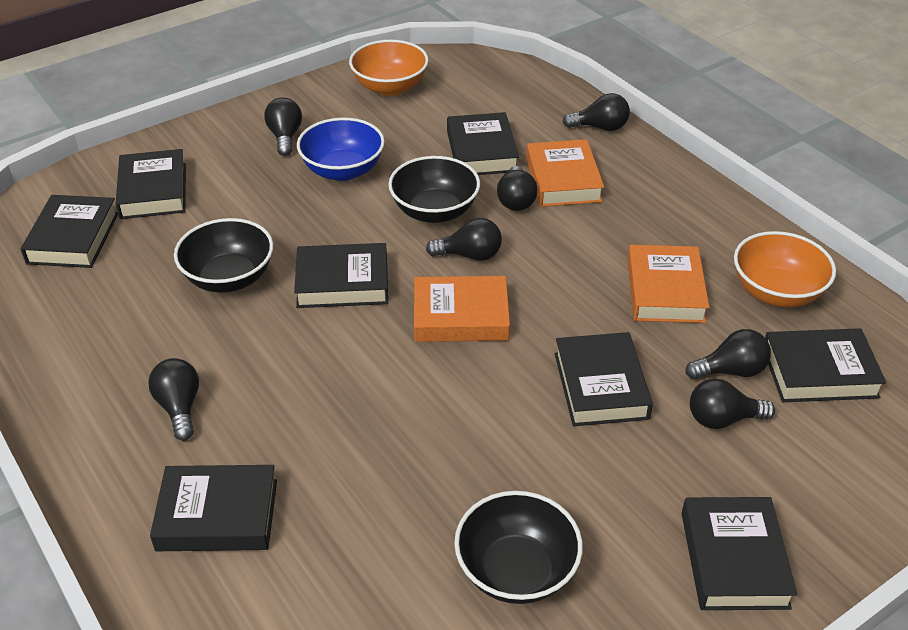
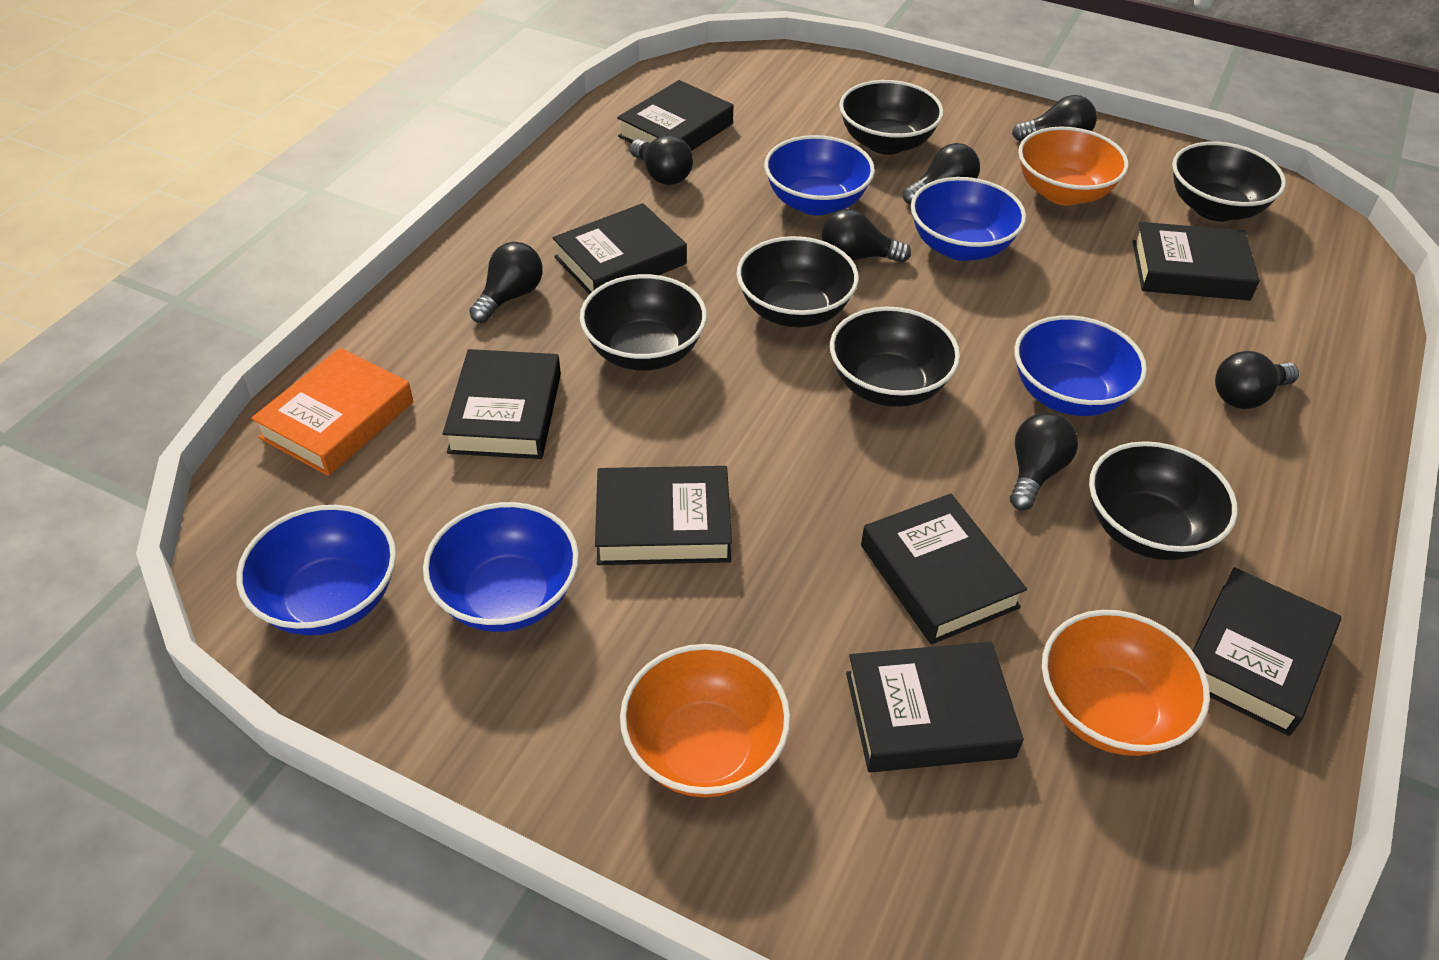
black bowl: 3 -> 6
blue bowl: 1 -> 5
orange book: 3 -> 1
orange bowl: 2 -> 3

